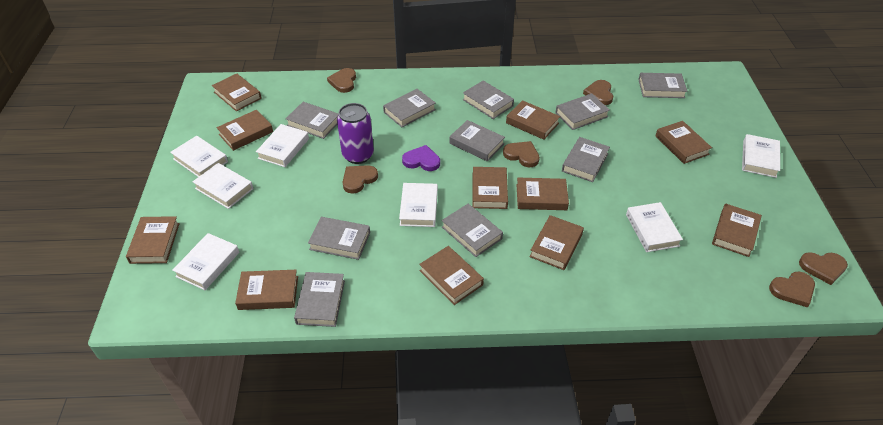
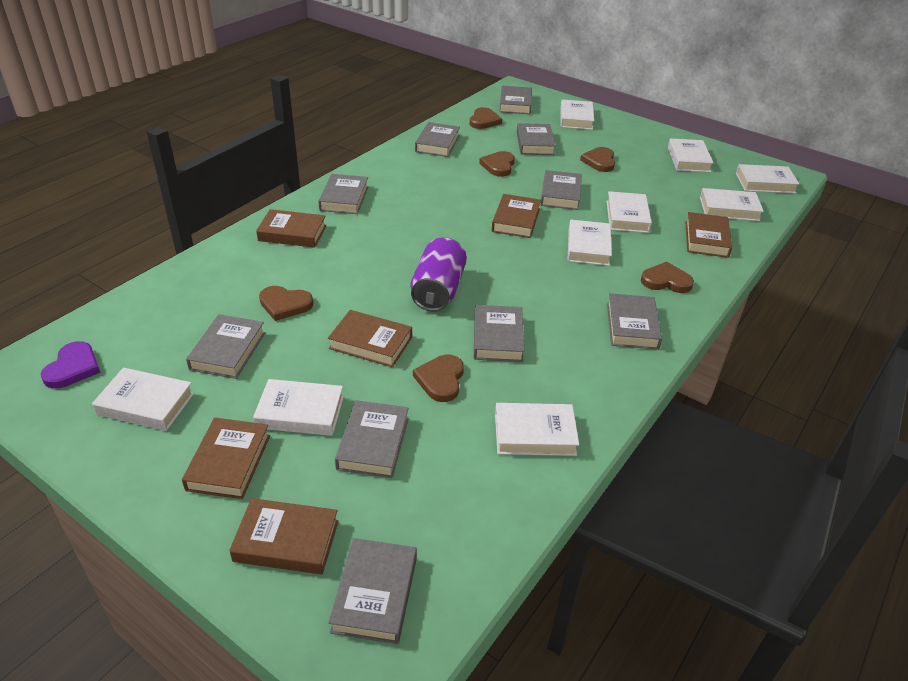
brown book: 11 -> 6
white book: 7 -> 9

